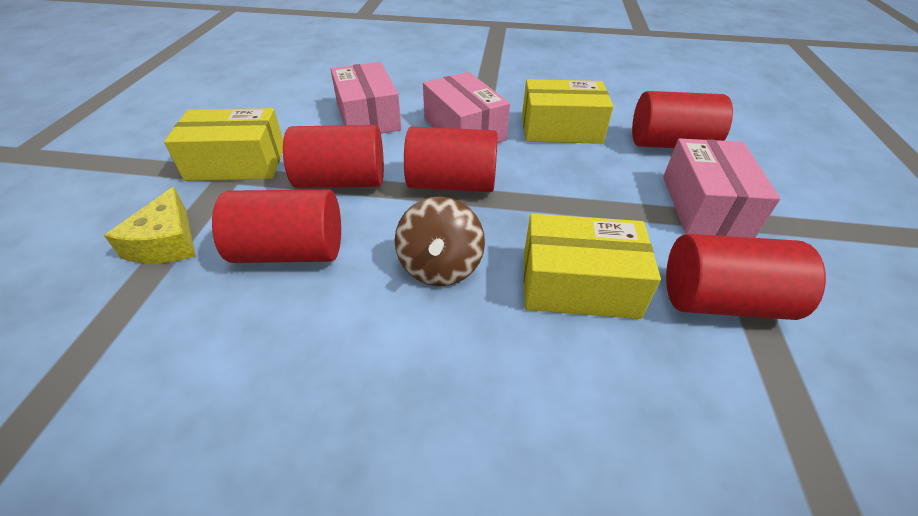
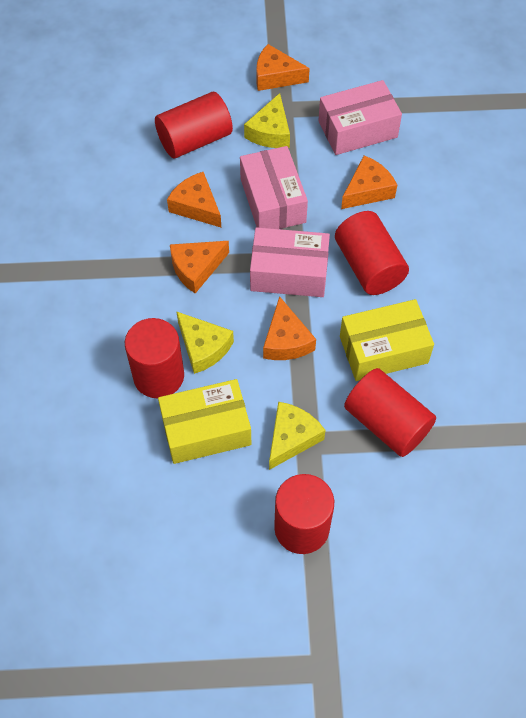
brown spinning top: 1 -> 0
orange cheese: 0 -> 5
yellow box: 3 -> 2
yellow cheese: 1 -> 3

